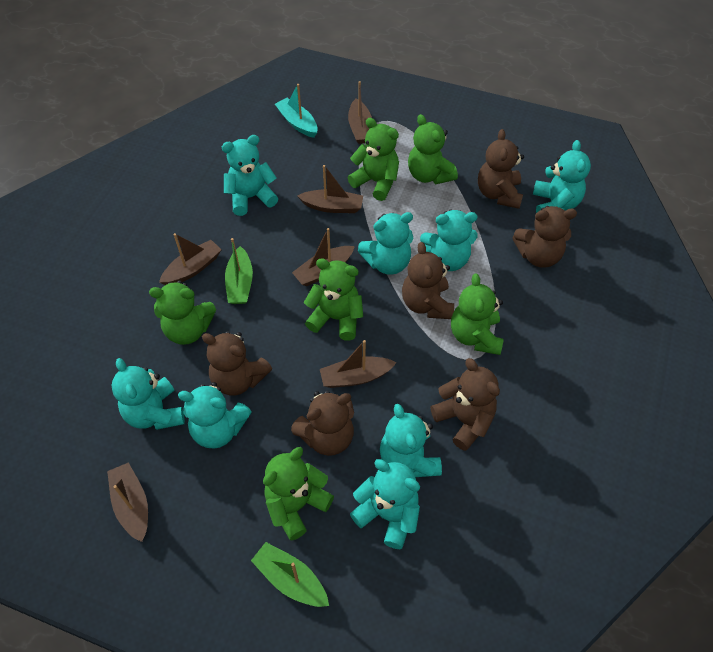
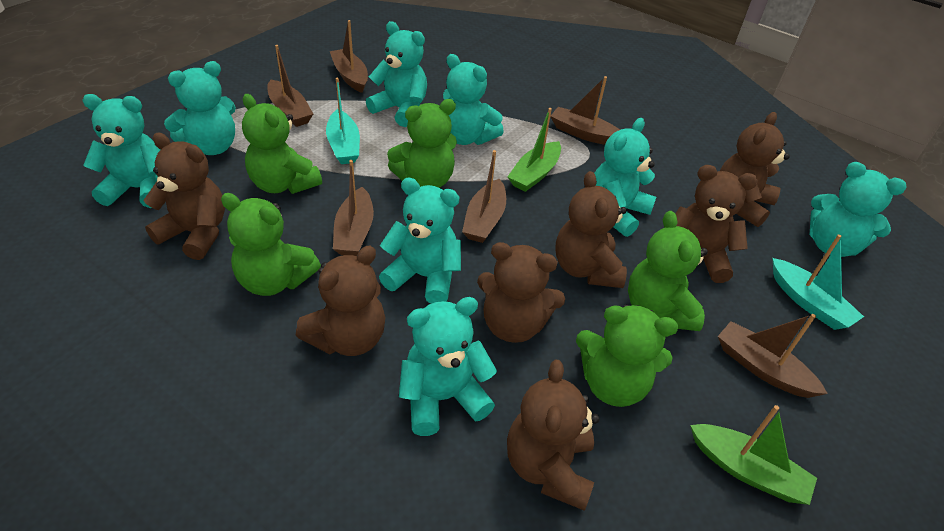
brown teddy bear: 6 -> 7
green teddy bear: 6 -> 5
turquoise boat: 1 -> 2

